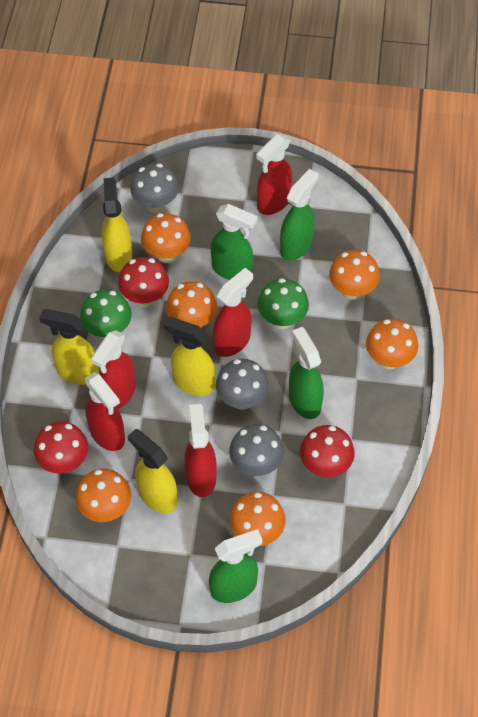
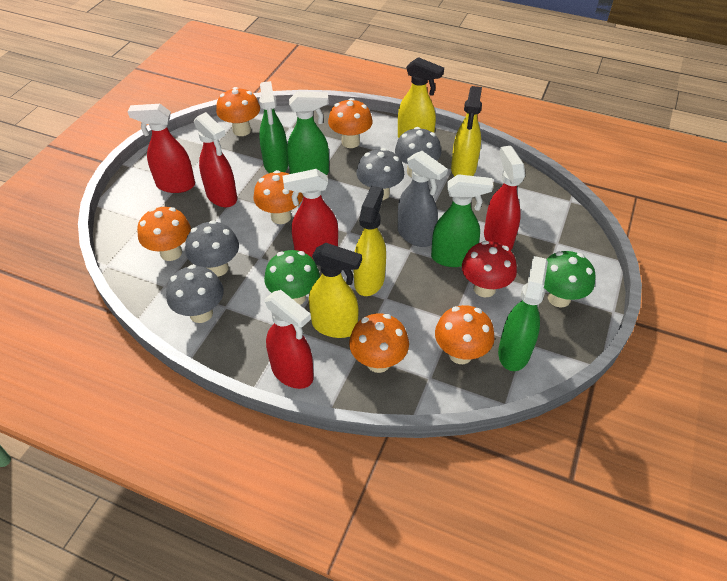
grey mushroom: 3 -> 4
grey spray bottle: 0 -> 1
red mushroom: 3 -> 1

